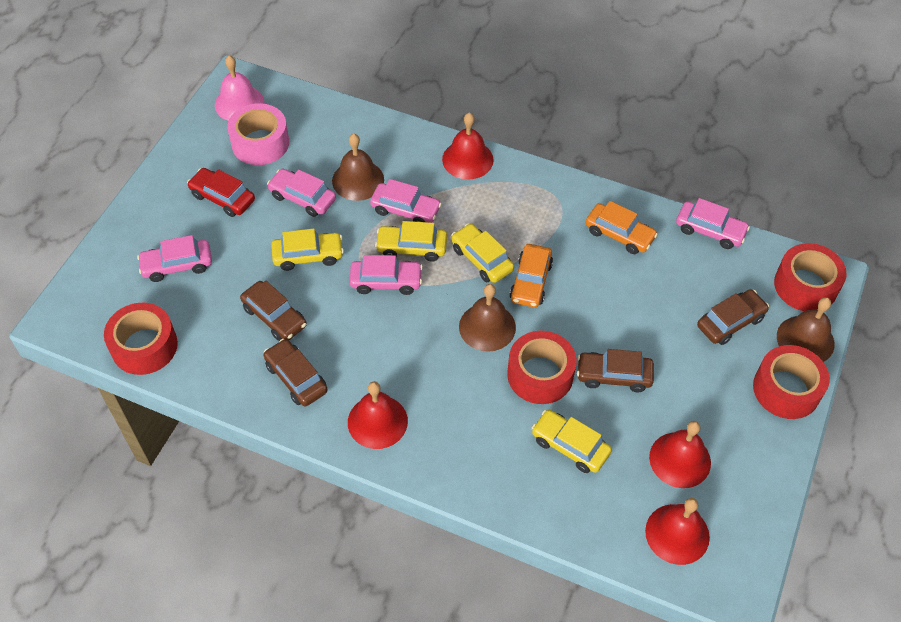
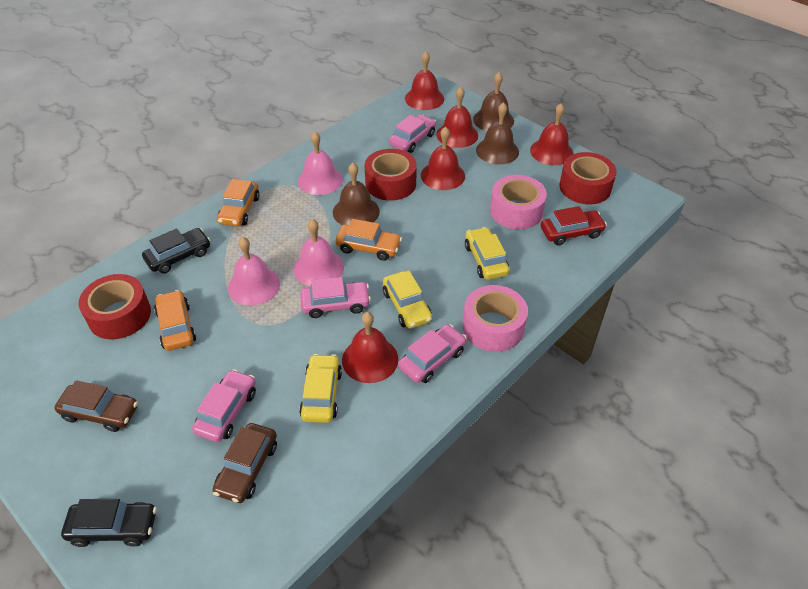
black car: 0 -> 2
brown car: 4 -> 2
orange car: 2 -> 3
pink bell: 1 -> 3
pink car: 5 -> 4
pink tape: 1 -> 2
red bell: 4 -> 5
red tape: 4 -> 3
yellow car: 4 -> 3

